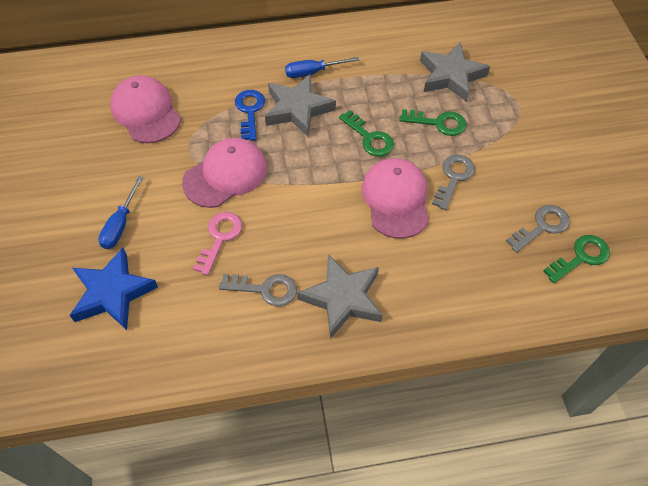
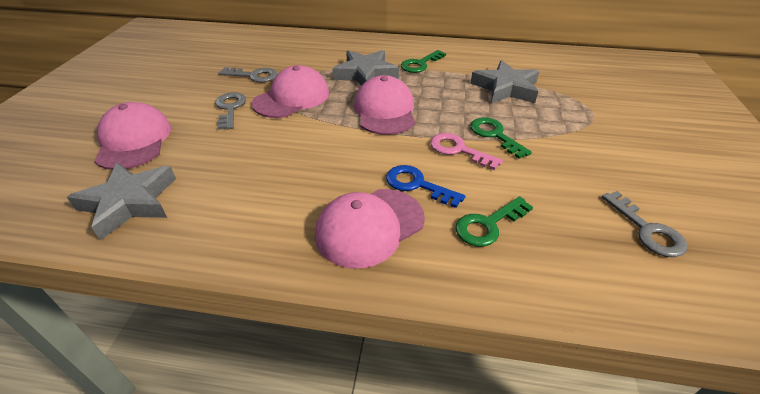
blue screwdriver: 2 -> 0
blue star: 1 -> 0
pink cap: 3 -> 4

